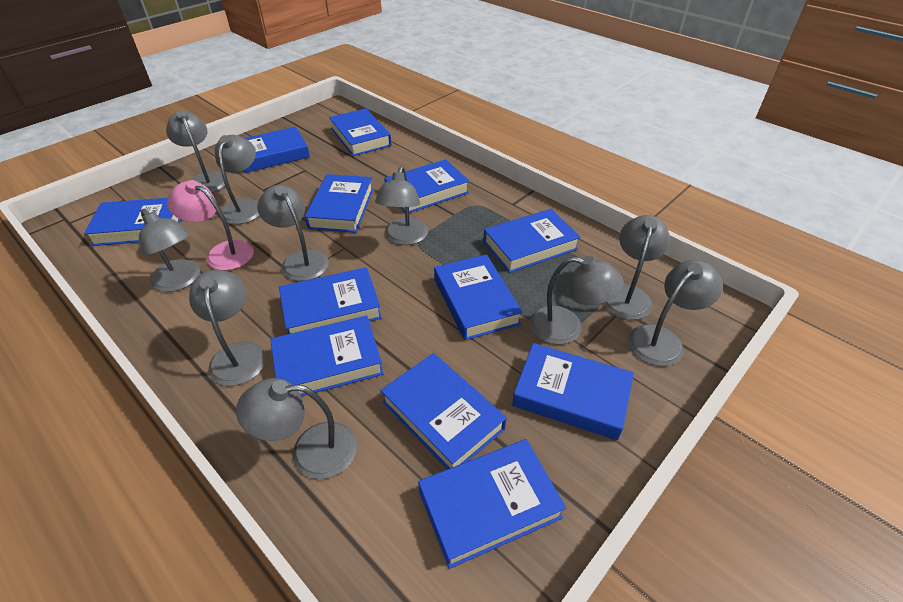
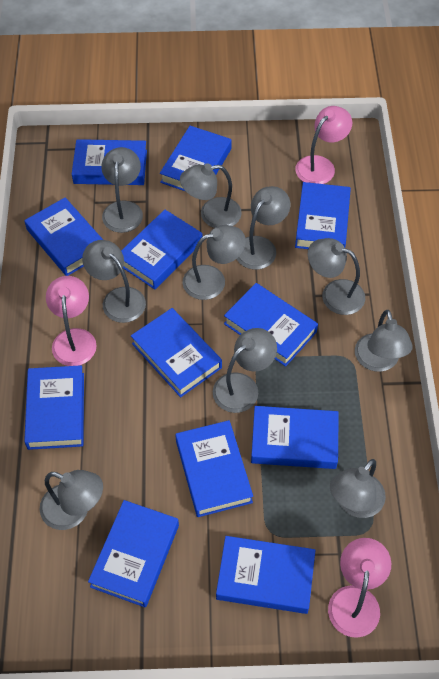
pink lamp: 1 -> 3

